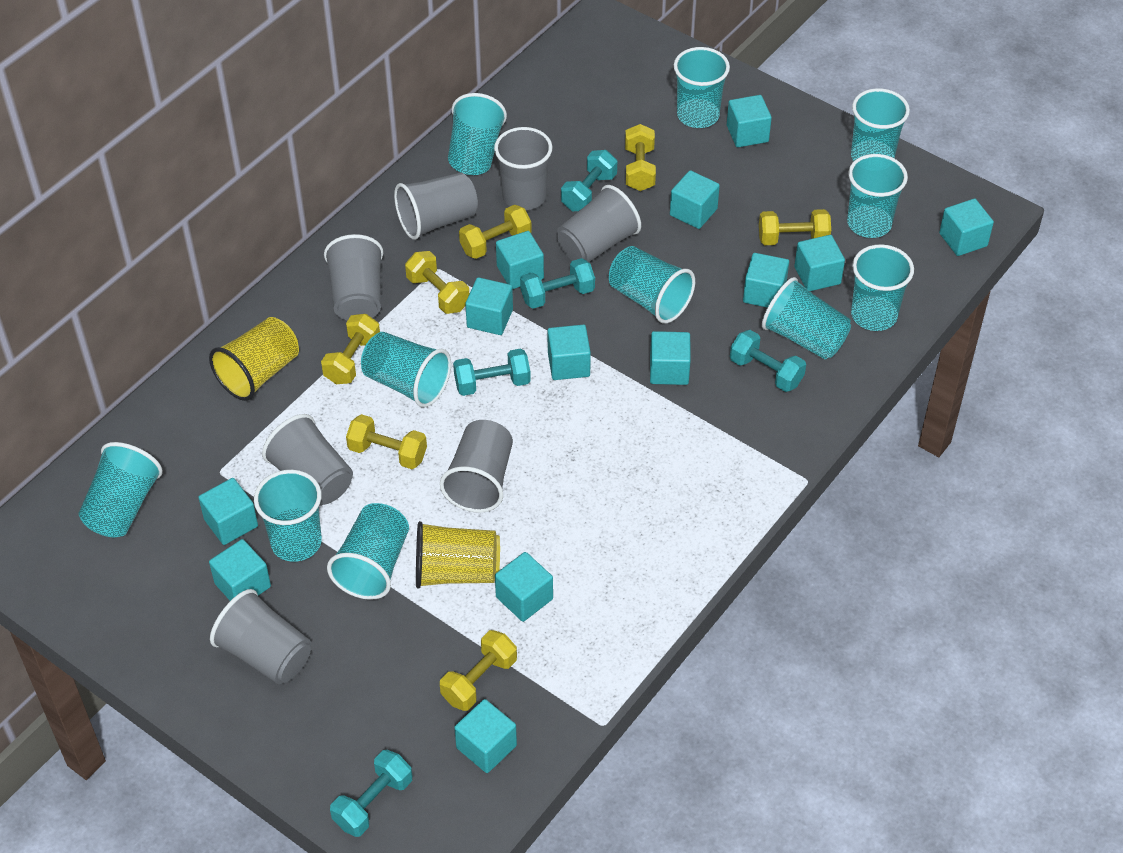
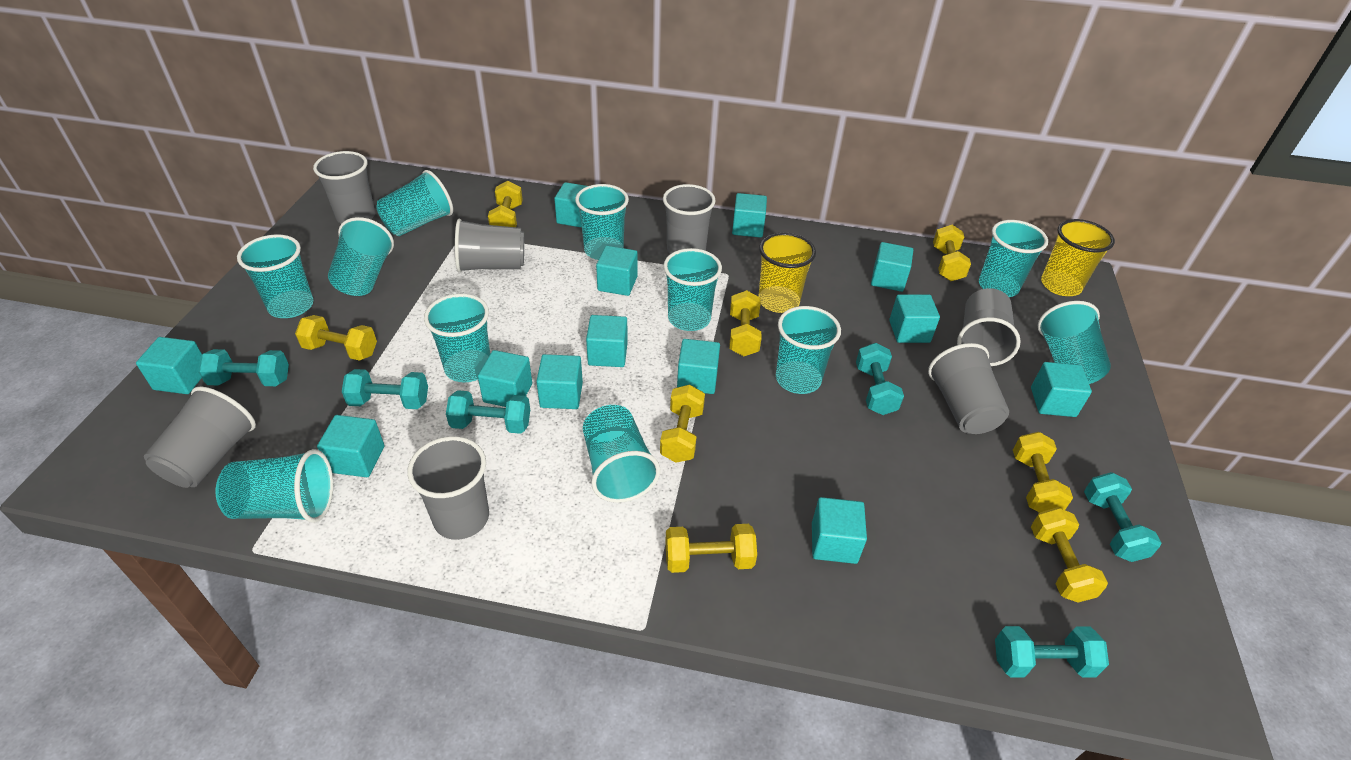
turquoise dumbbell: 5 -> 6
yellow dumbbell: 7 -> 8

